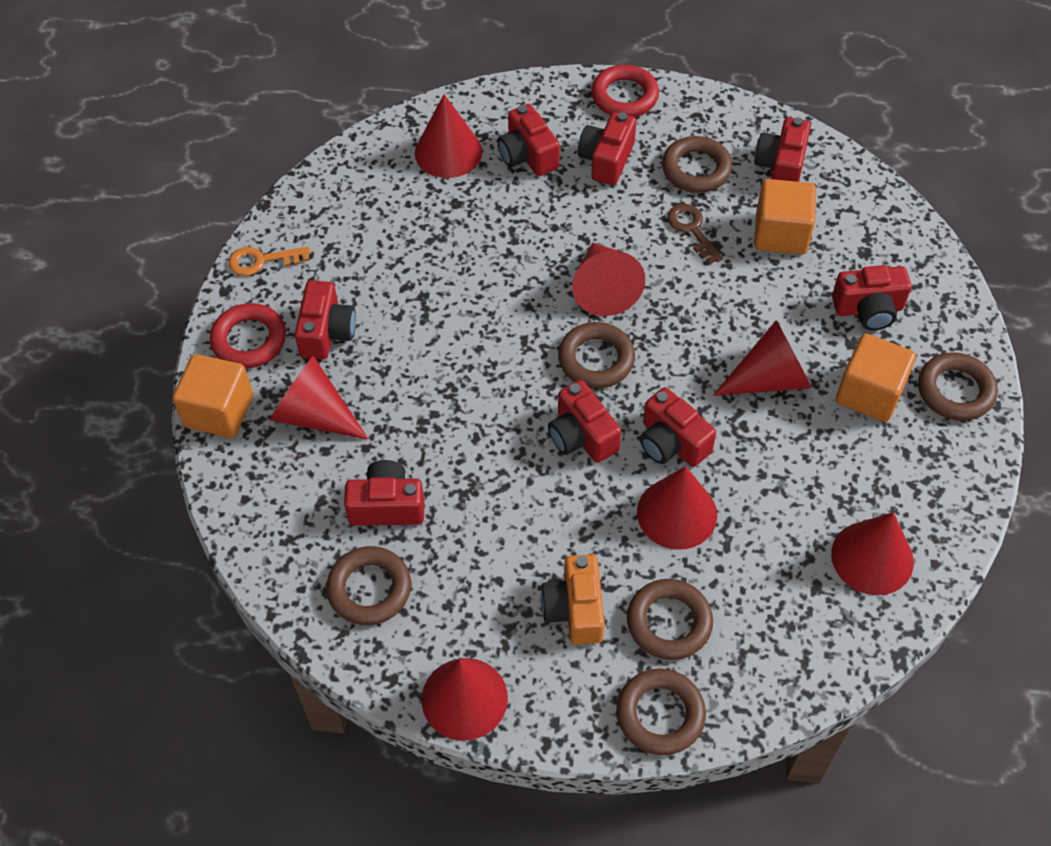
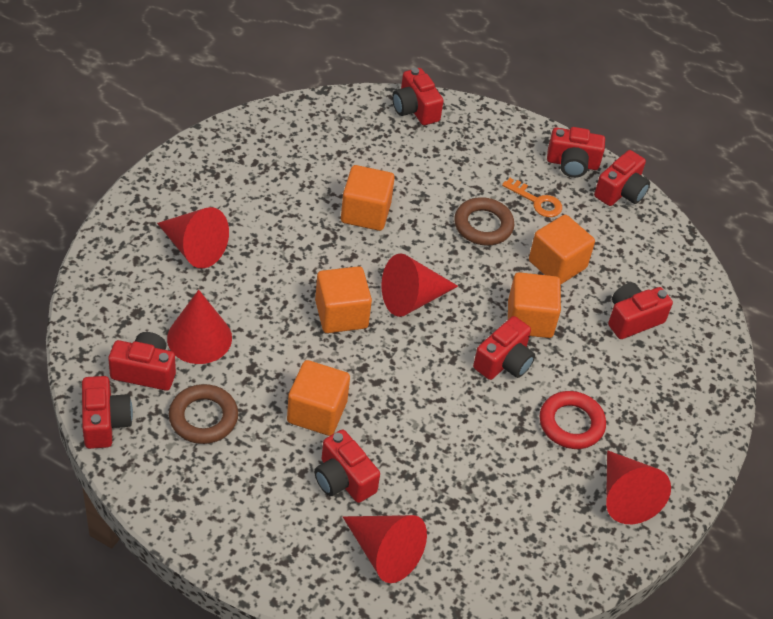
brown key: 1 -> 0
brown ring: 6 -> 2
orange camera: 1 -> 0
orange cube: 3 -> 5
red cone: 7 -> 5
red ring: 2 -> 1

